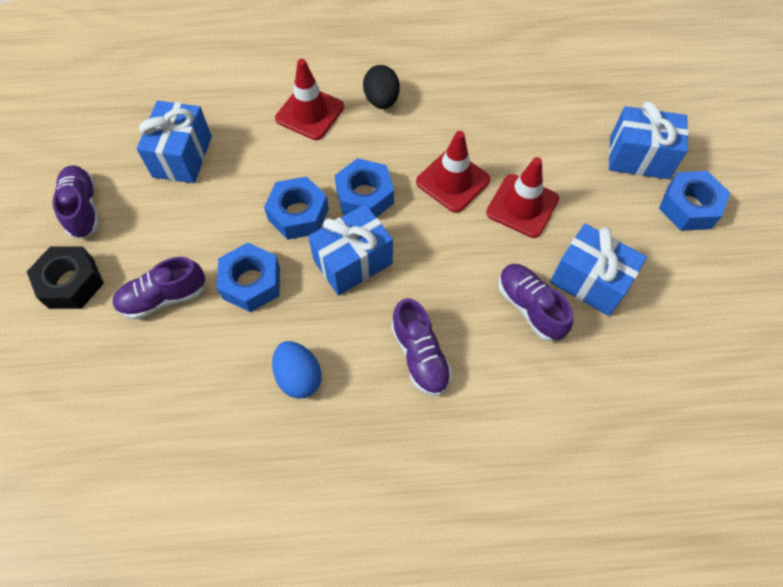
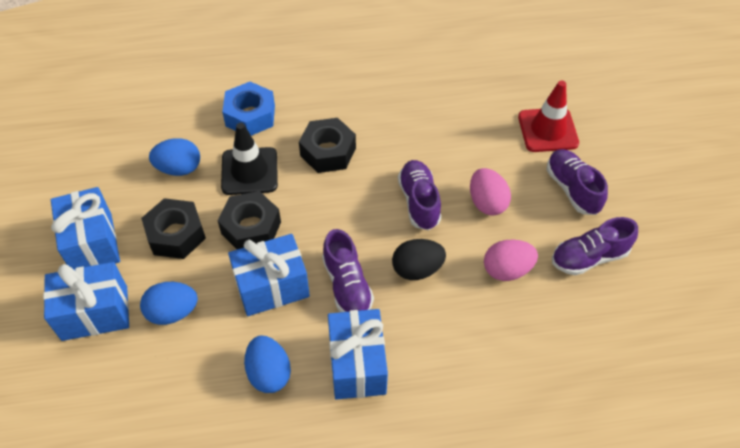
black nut: 1 -> 3
black traffic cone: 0 -> 1
blue egg: 1 -> 3
blue nut: 4 -> 1
pink egg: 0 -> 2
red traffic cone: 3 -> 1

